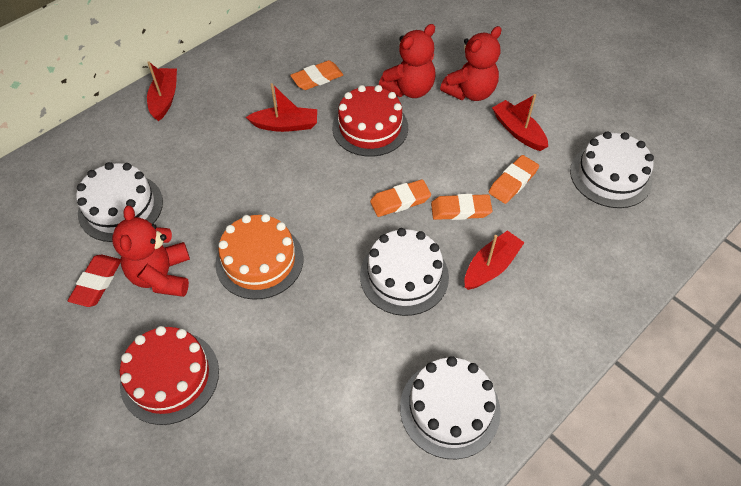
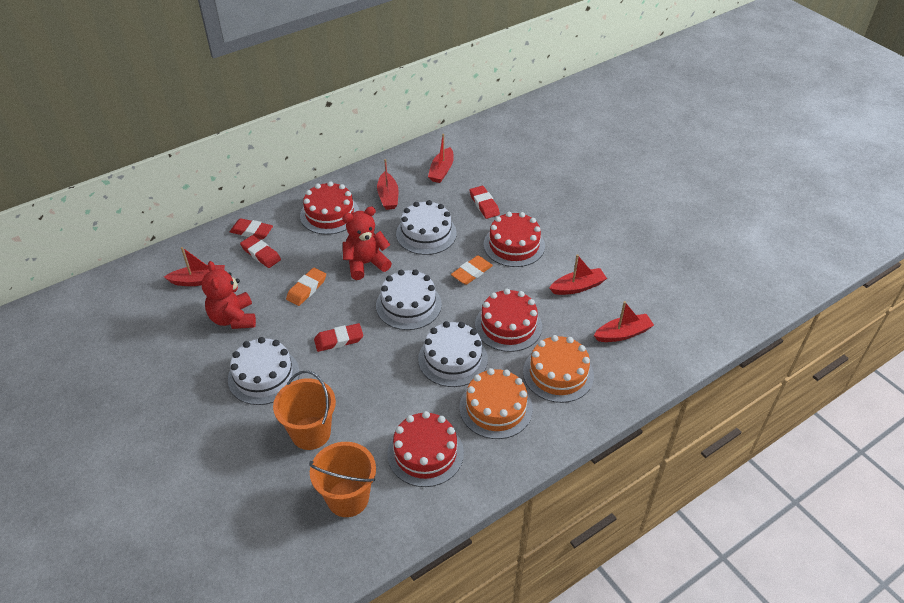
orange bucket: 0 -> 2
orange cake: 1 -> 2
orange eraser: 4 -> 2
red boat: 4 -> 5
red cake: 2 -> 4
red eraser: 1 -> 4
red teddy bear: 3 -> 2

